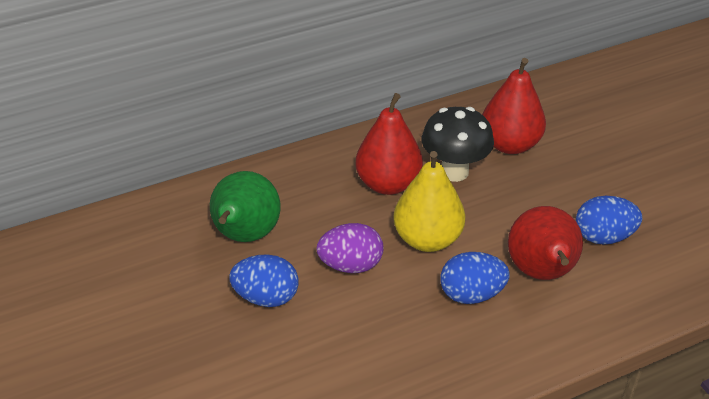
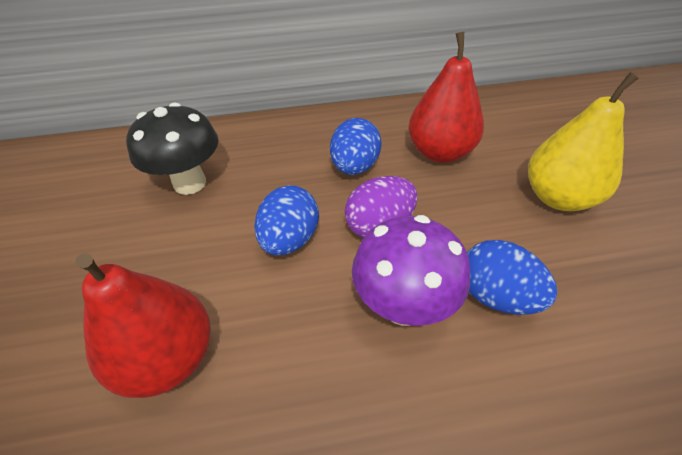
green pear: 1 -> 0
purple mushroom: 0 -> 1
red pear: 3 -> 2

